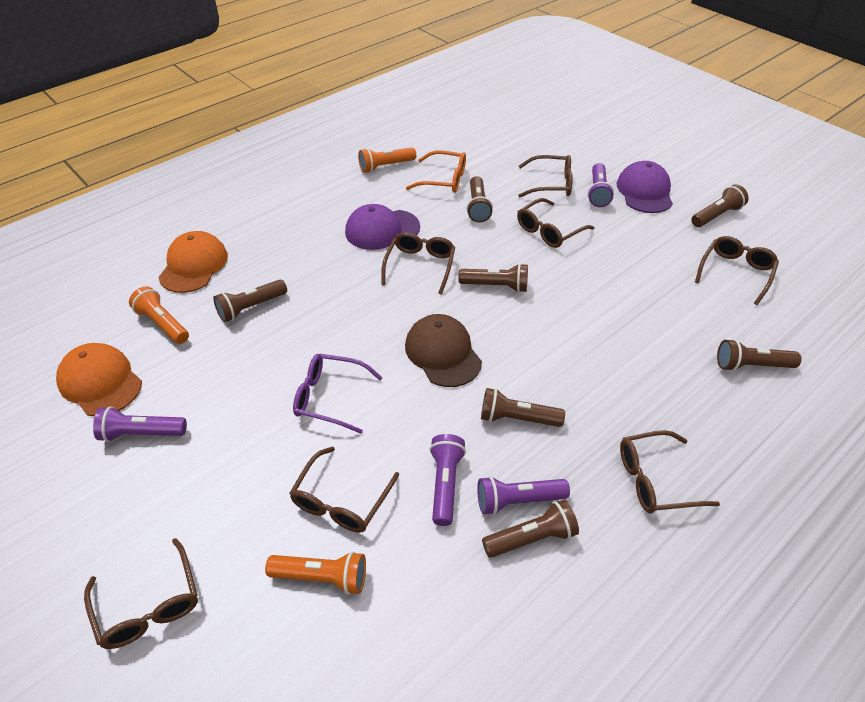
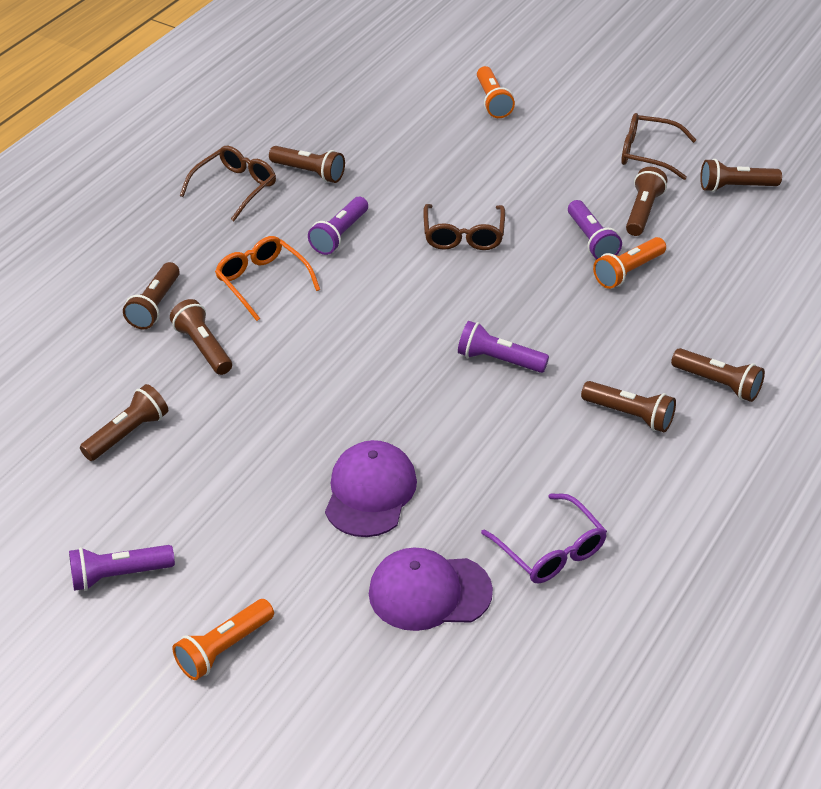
brown cap: 1 -> 0
brown flashlight: 7 -> 8
brown glasses: 7 -> 3
orange cap: 2 -> 0

